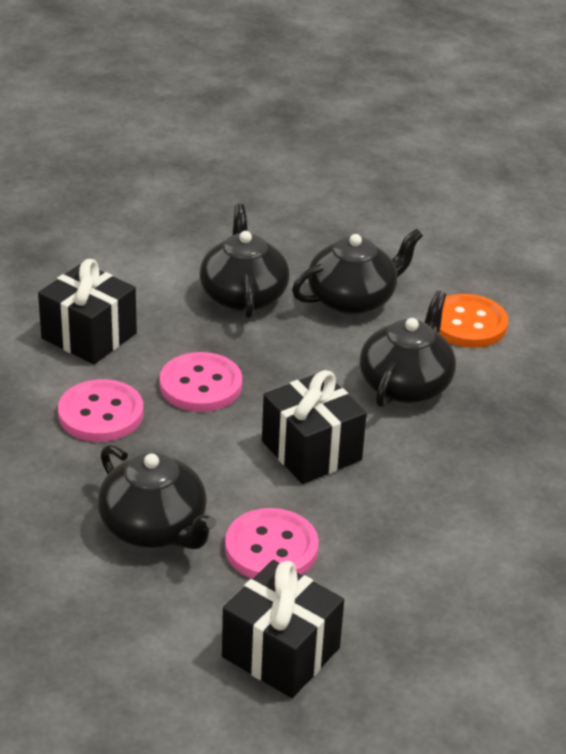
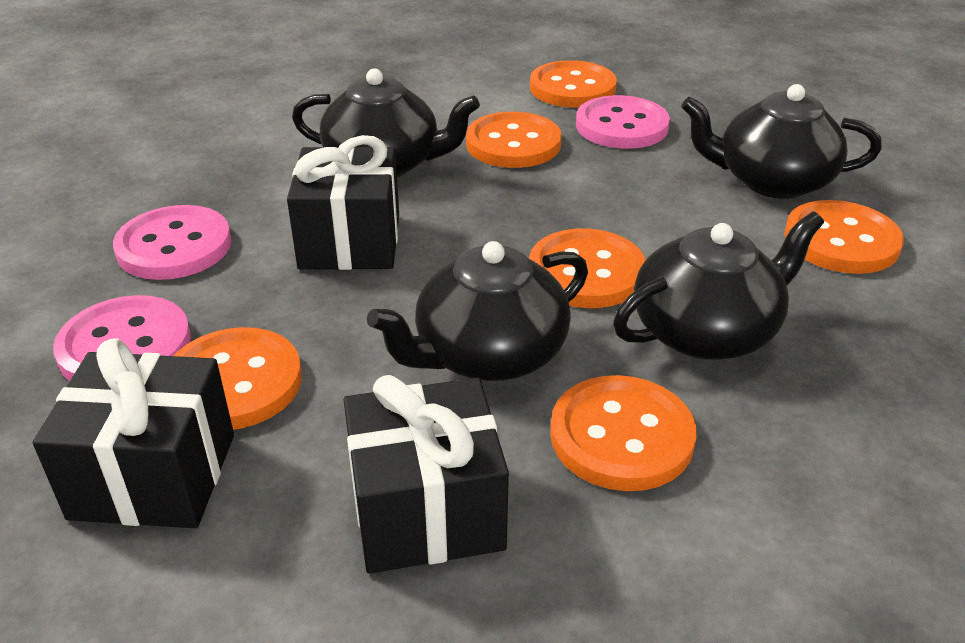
orange button: 1 -> 6

